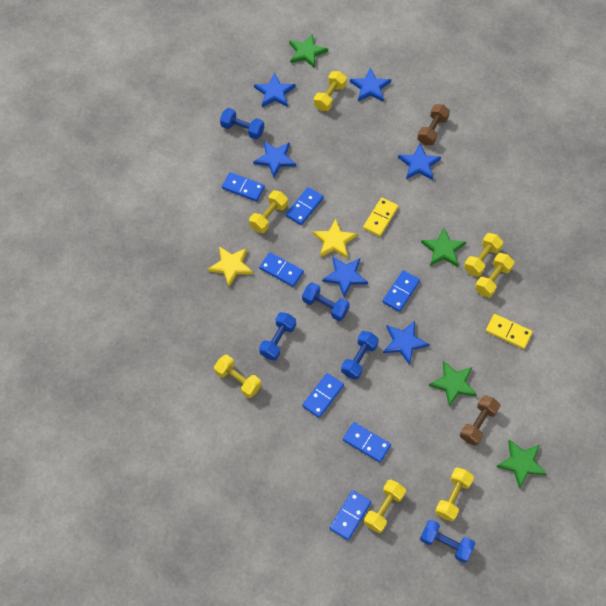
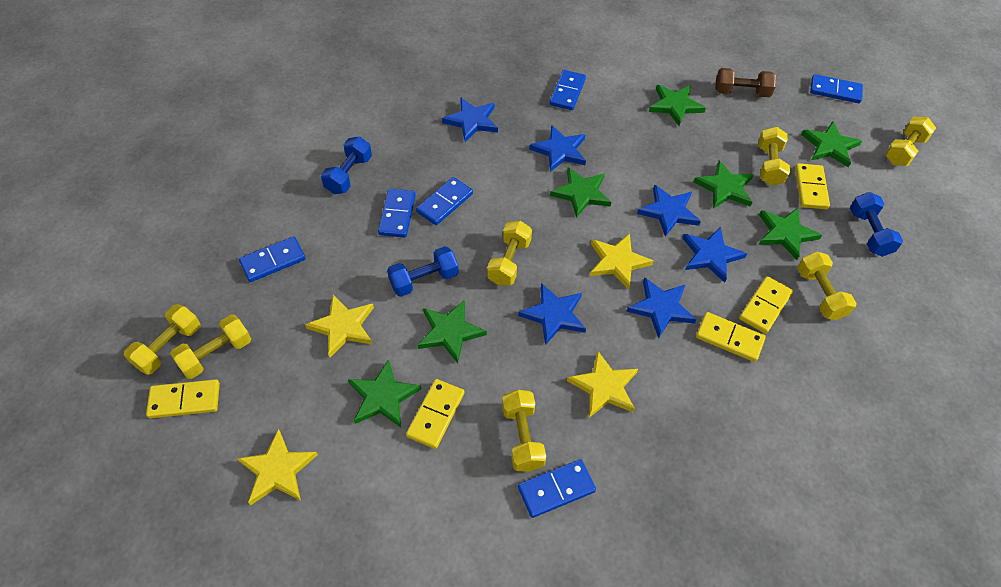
blue domino: 7 -> 6
blue dumbbell: 5 -> 3
brown dumbbell: 2 -> 1
green star: 4 -> 7
yellow domino: 2 -> 5
yellow star: 2 -> 4

